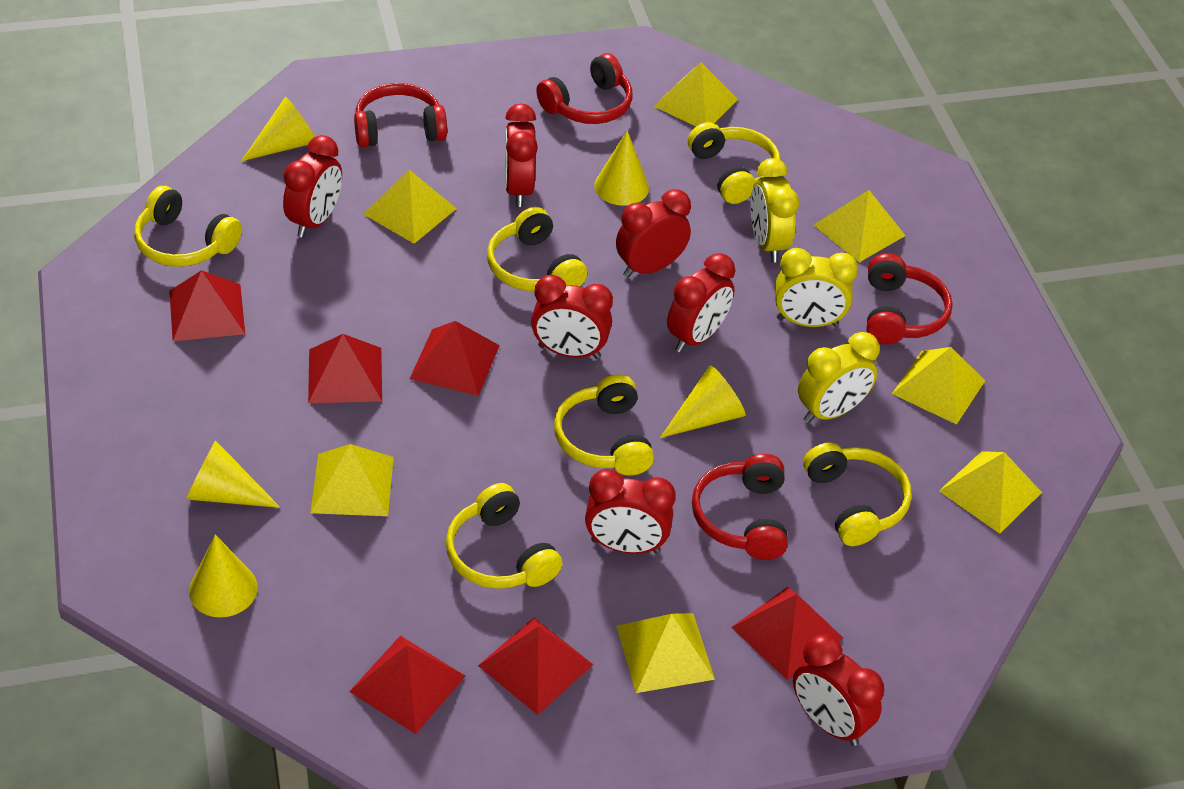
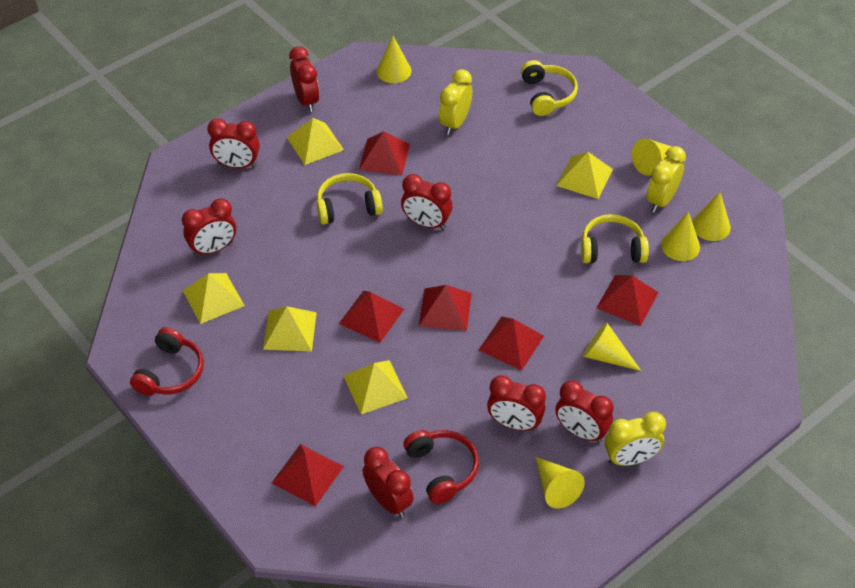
red headphones: 4 -> 2
yellow cone: 5 -> 6
yellow headphones: 6 -> 3
yellow pyramid: 7 -> 5

